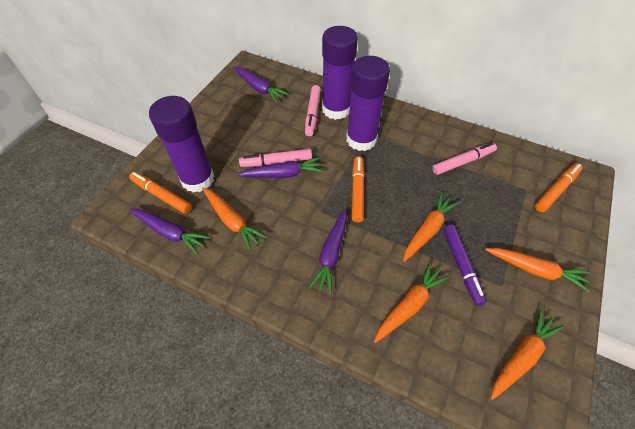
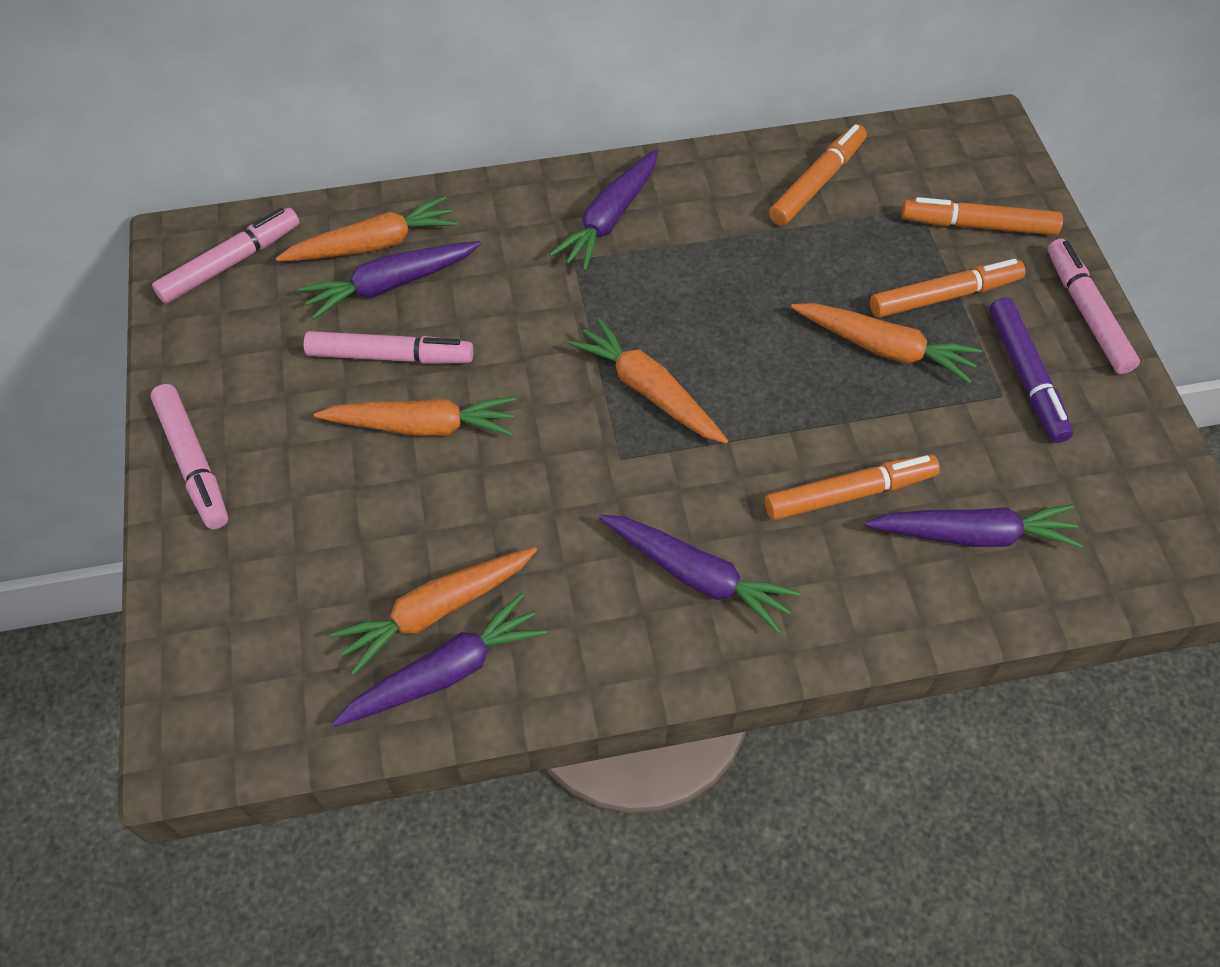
orange marker: 3 -> 4
pink marker: 3 -> 4
purple carrot: 4 -> 5
purple glue stick: 3 -> 0

